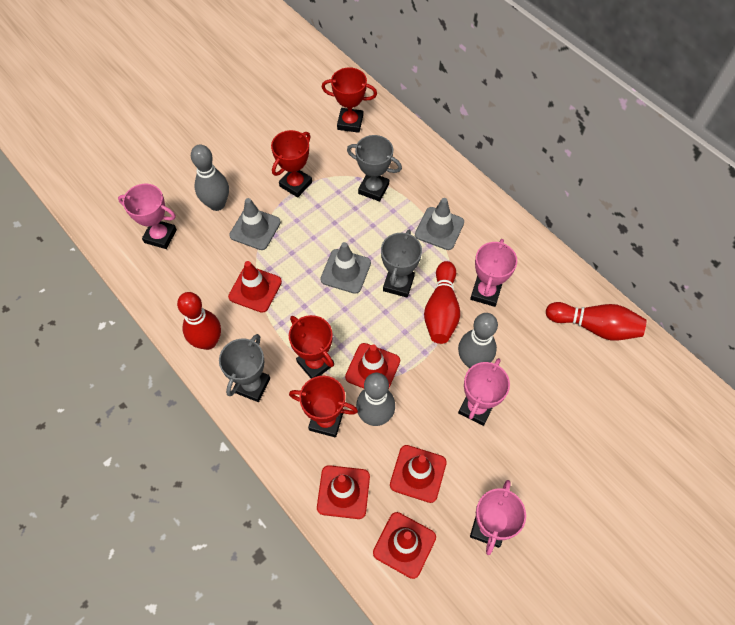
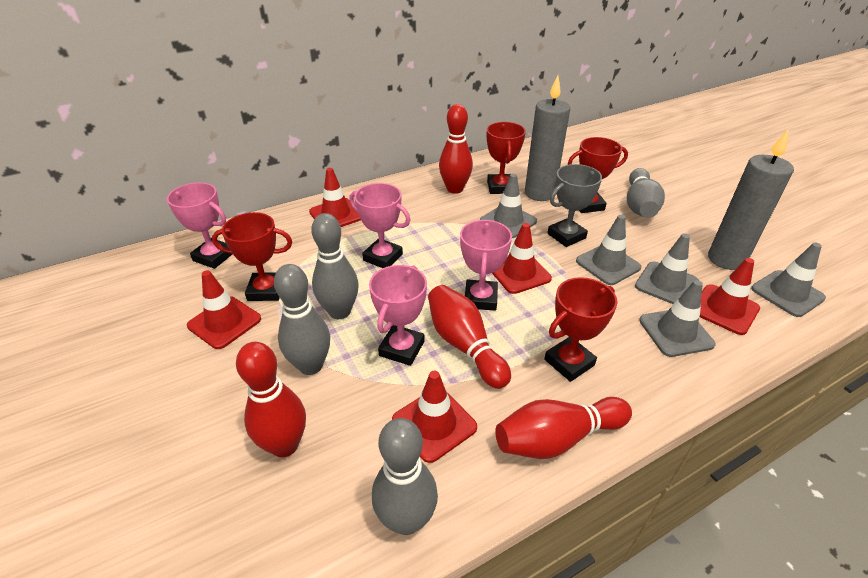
grey bowling pin: 3 -> 4
grey candle: 0 -> 2
grey traffic cone: 3 -> 5
grey trophy: 3 -> 1
red bowling pin: 3 -> 4

